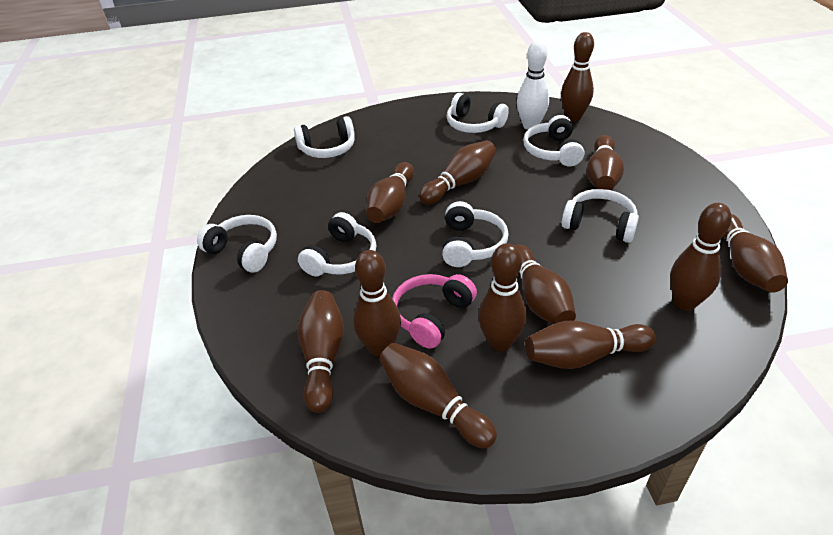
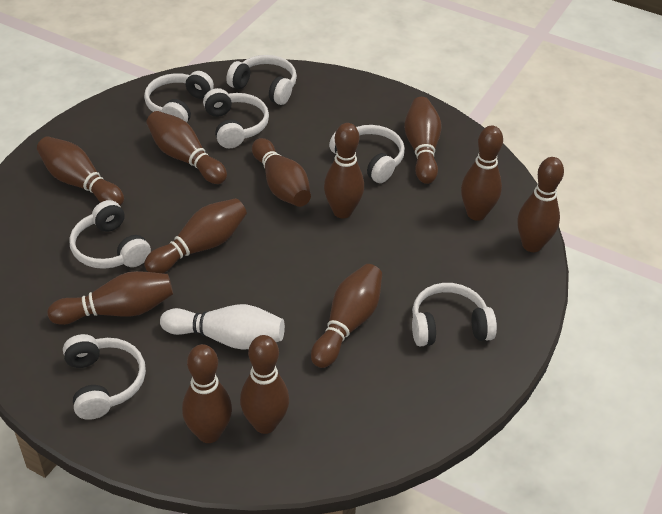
pink headphones: 1 -> 0

